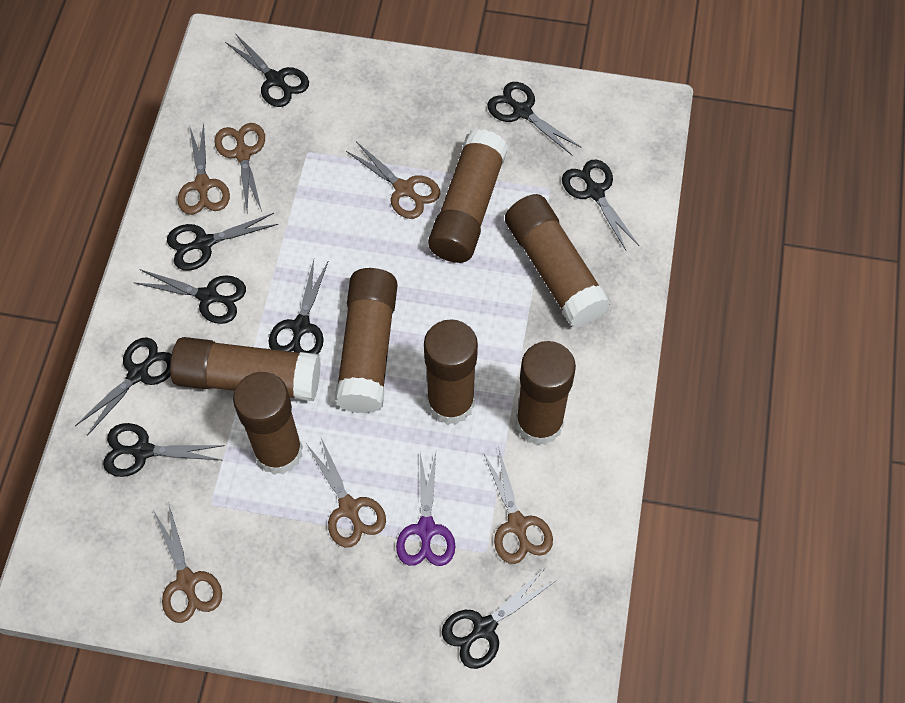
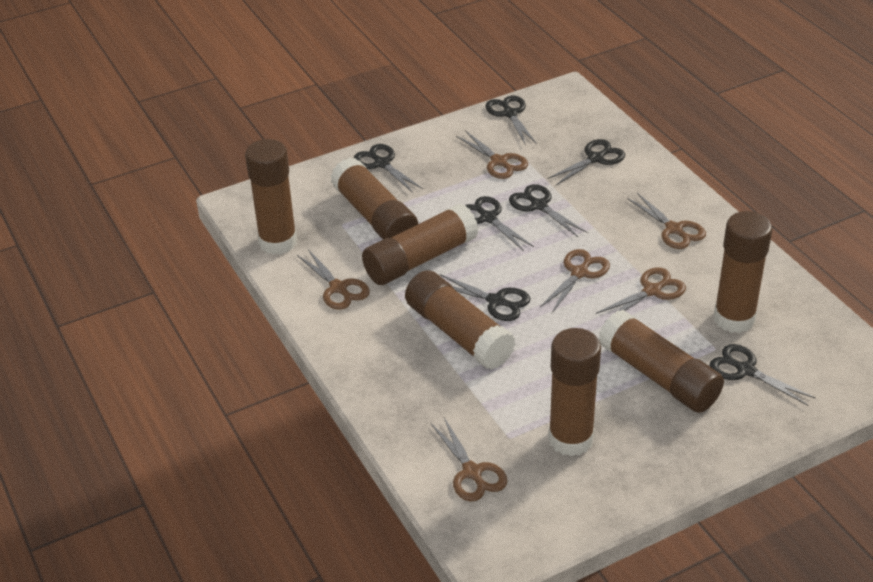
black scissors: 9 -> 7
purple scissors: 1 -> 0

